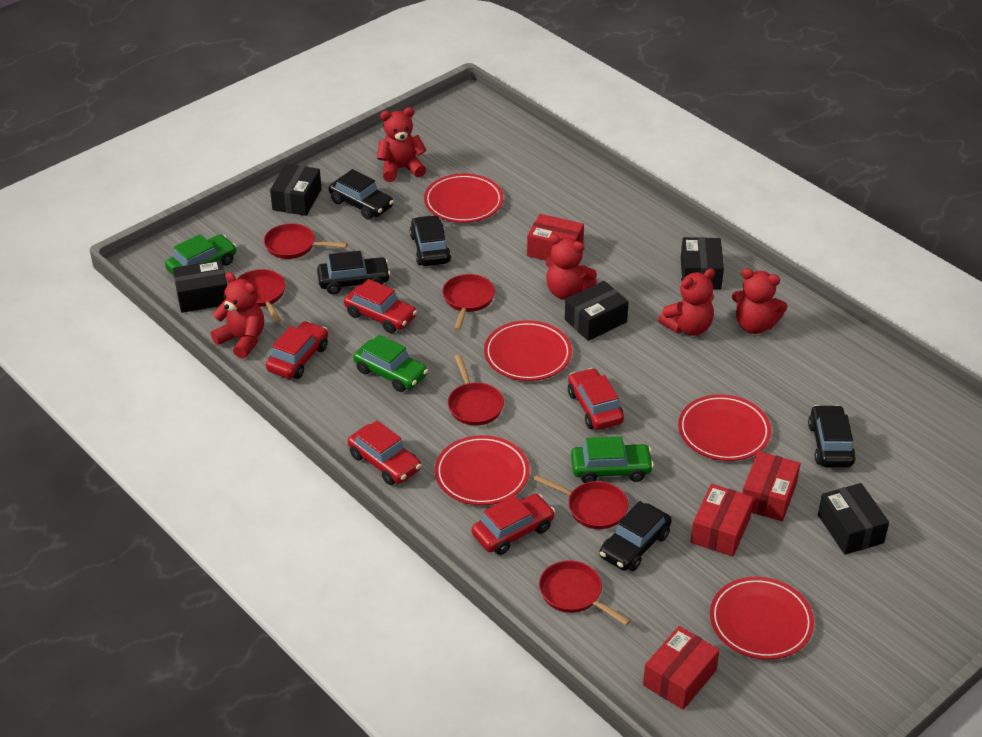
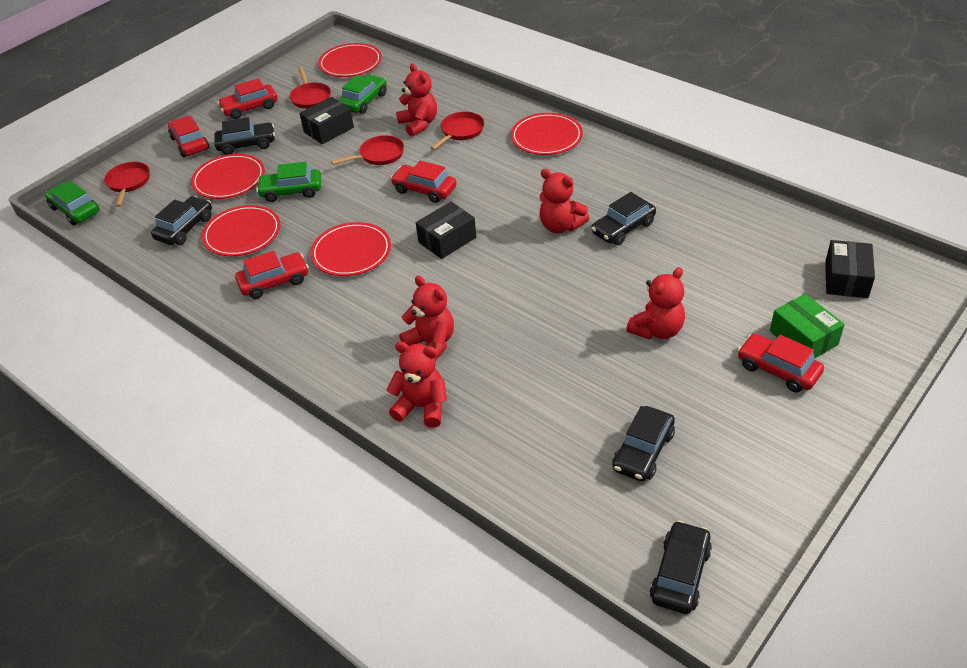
black box: 5 -> 3
green box: 0 -> 1
red box: 4 -> 0
red pan: 6 -> 4

